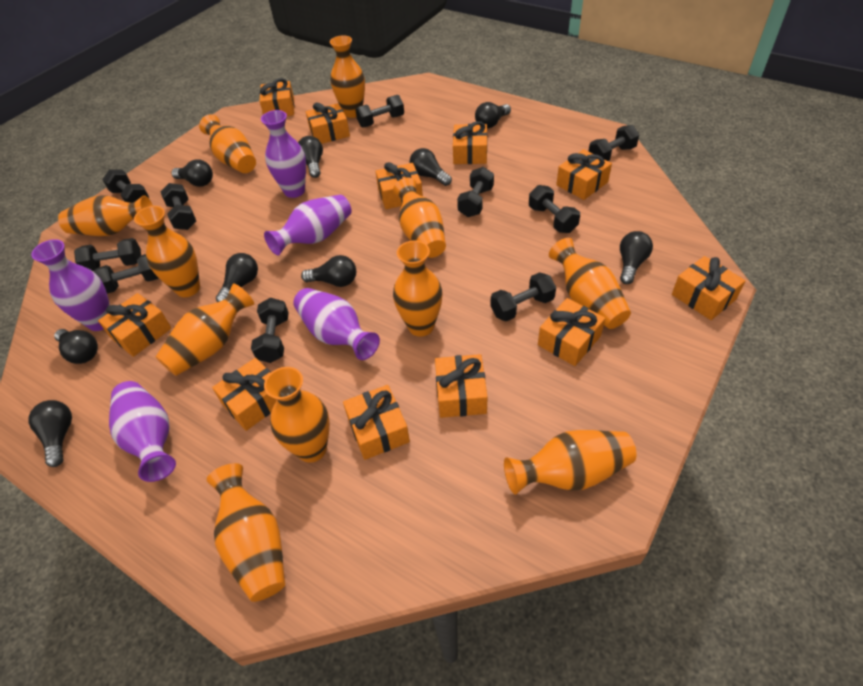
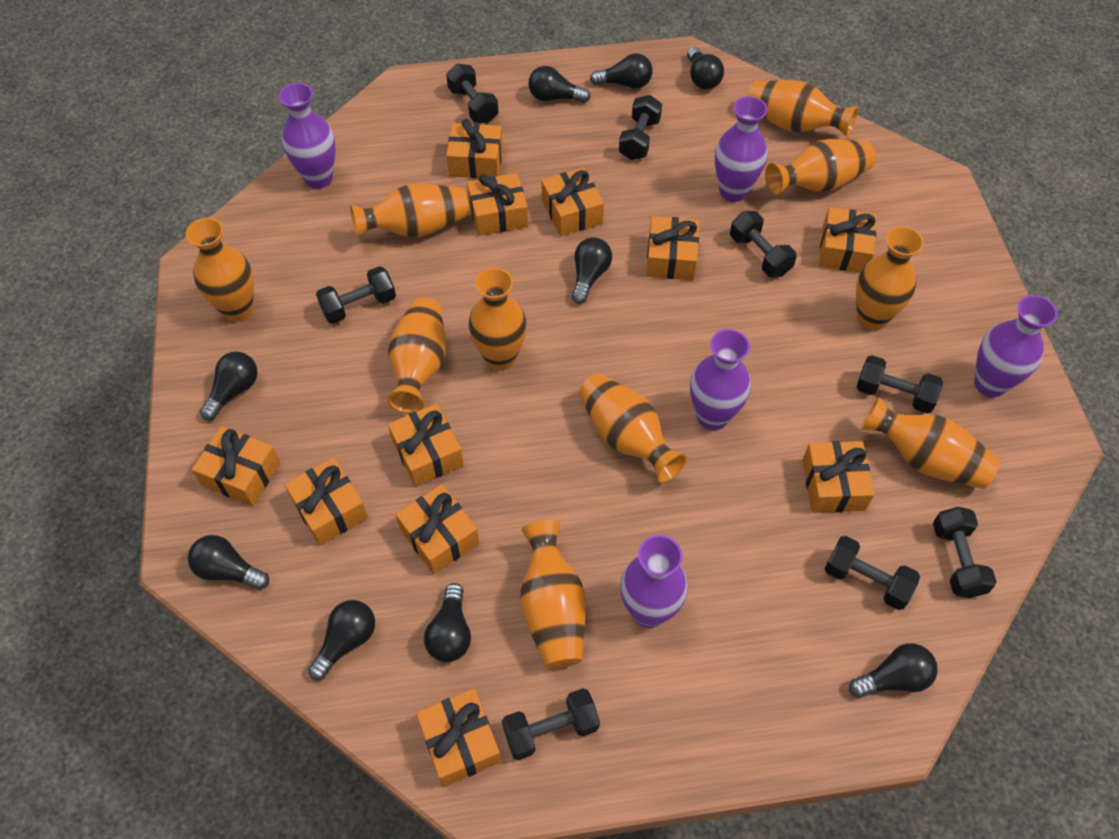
black dumbbell: 10 -> 8
orange vase: 11 -> 10

